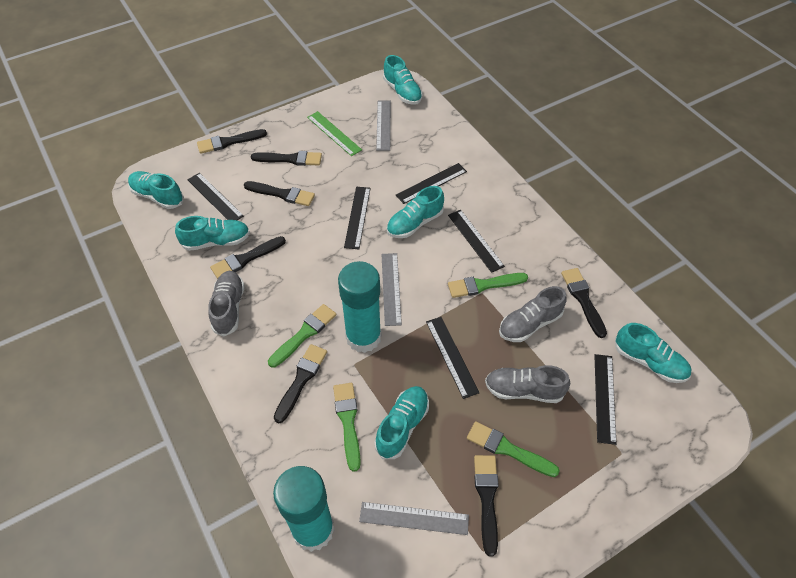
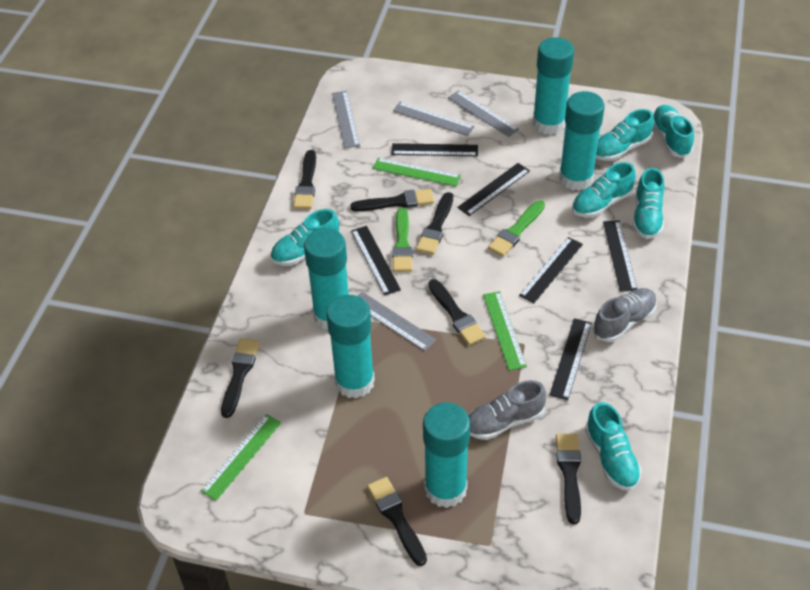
green brush: 4 -> 2
green ruler: 1 -> 3
grey ruler: 3 -> 4
grey shoe: 3 -> 2
turquoise glue stick: 2 -> 5

